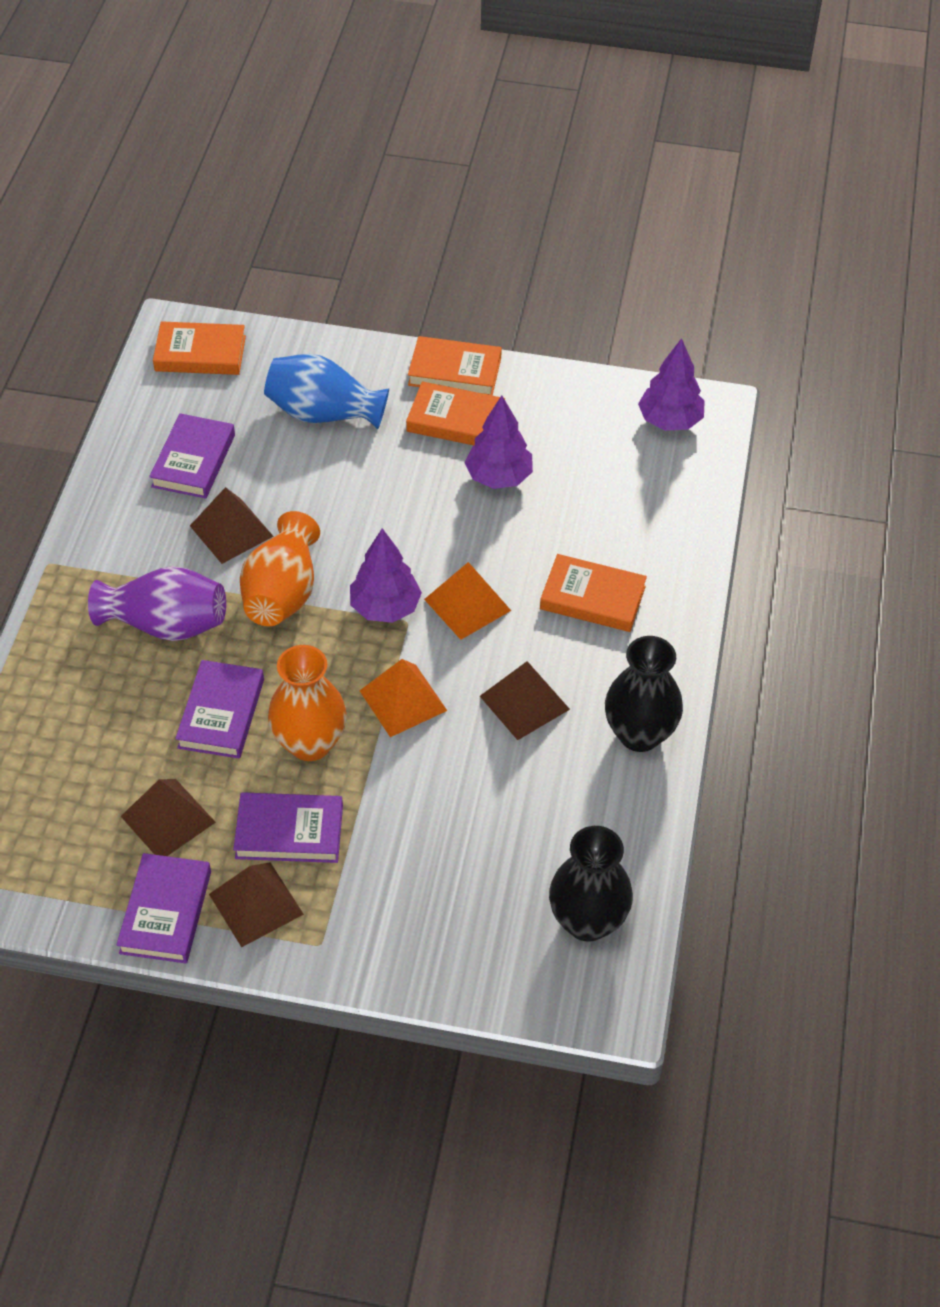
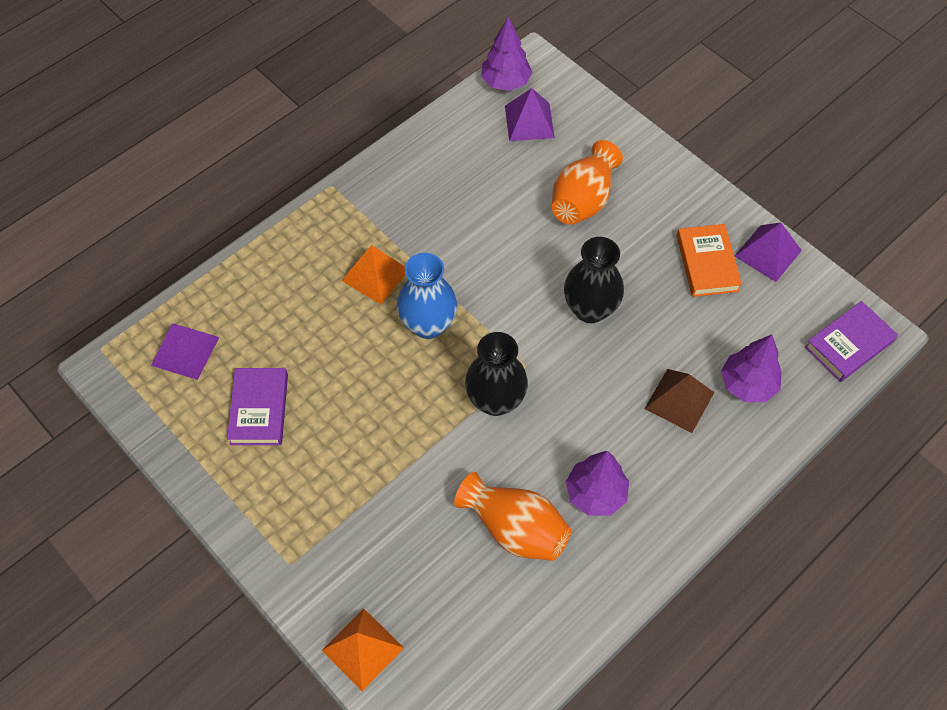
brown pyramid: 4 -> 1
orange book: 4 -> 1
purple book: 4 -> 2
purple pyramid: 0 -> 3
purple vase: 1 -> 0

